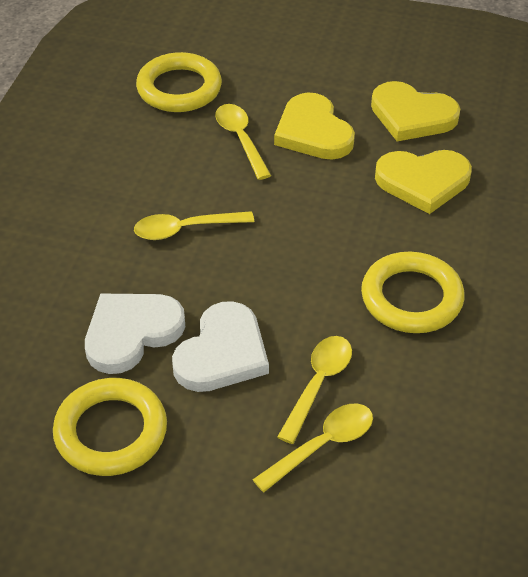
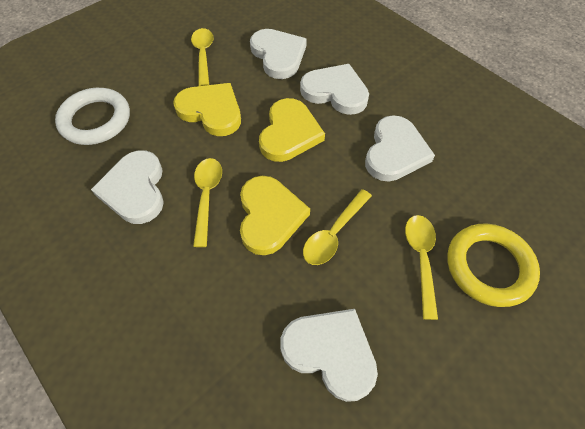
white heart: 2 -> 5
white ring: 0 -> 1
yellow ring: 3 -> 1

